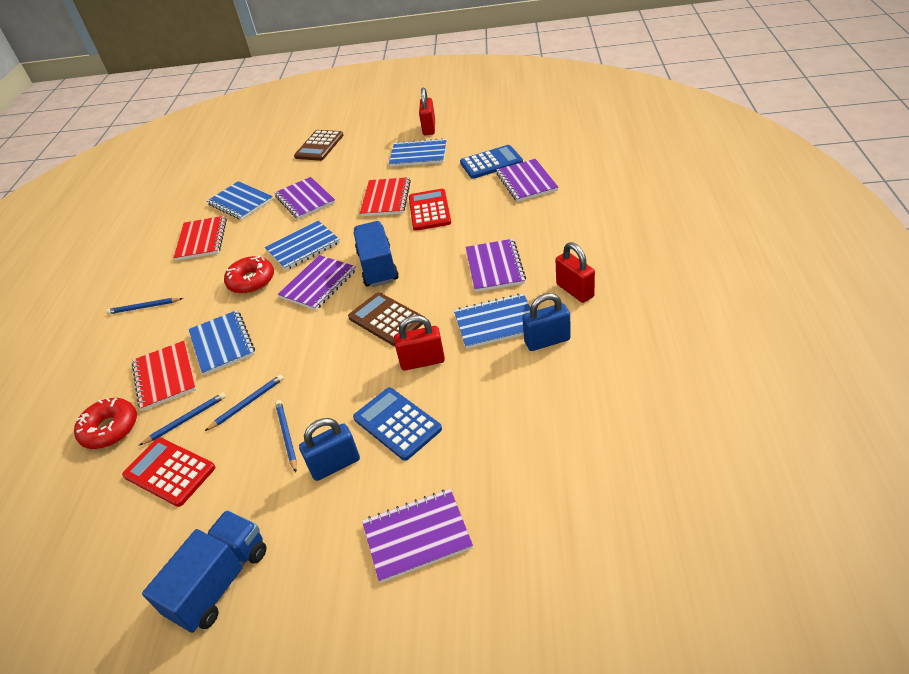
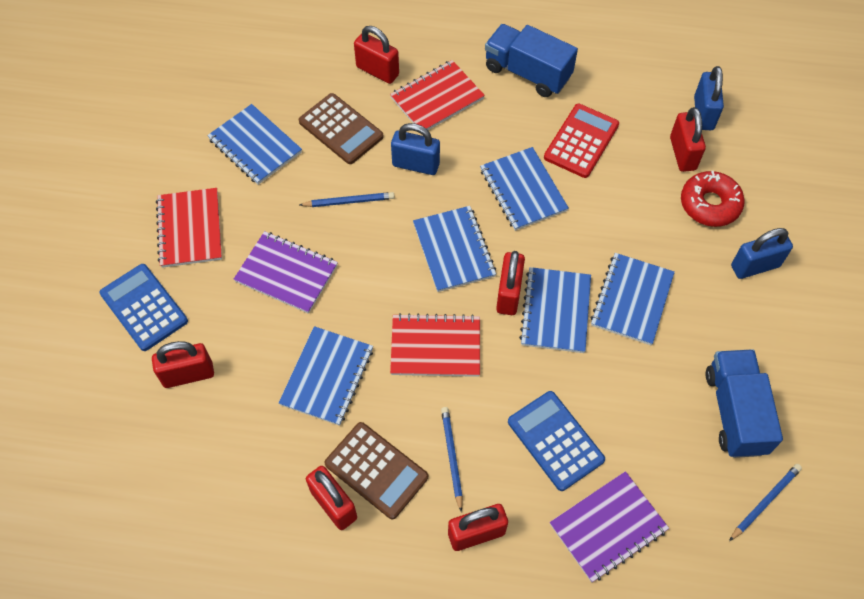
blue notebook: 5 -> 6
blue padlock: 2 -> 3
blue pencil: 4 -> 3
purple notebook: 5 -> 2
red calculator: 2 -> 1
red donut: 2 -> 1
red padlock: 3 -> 6

